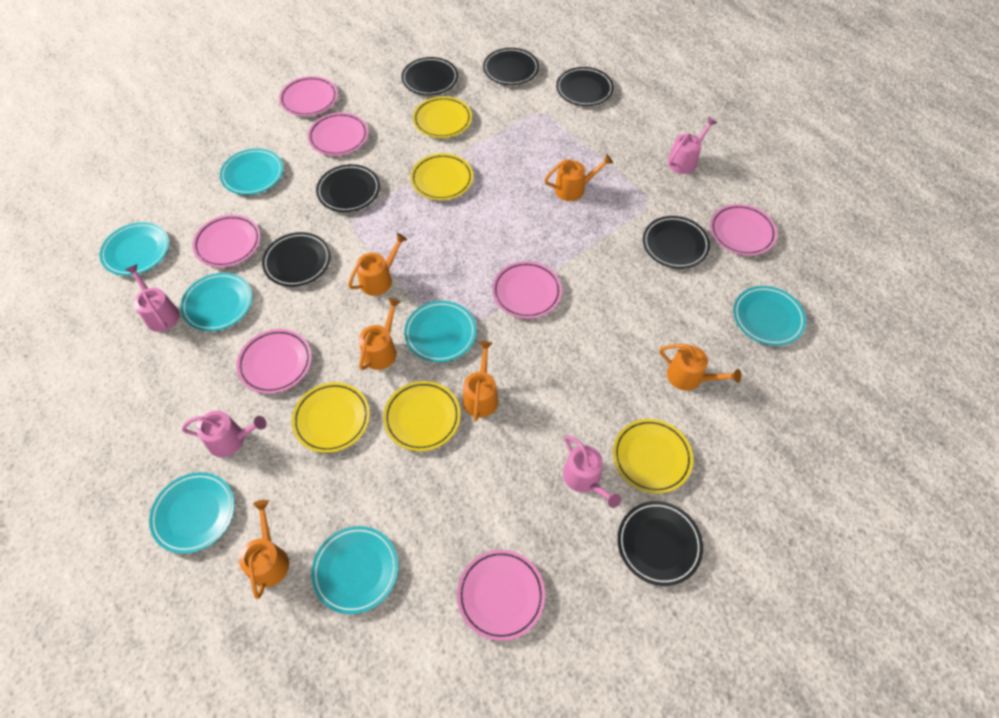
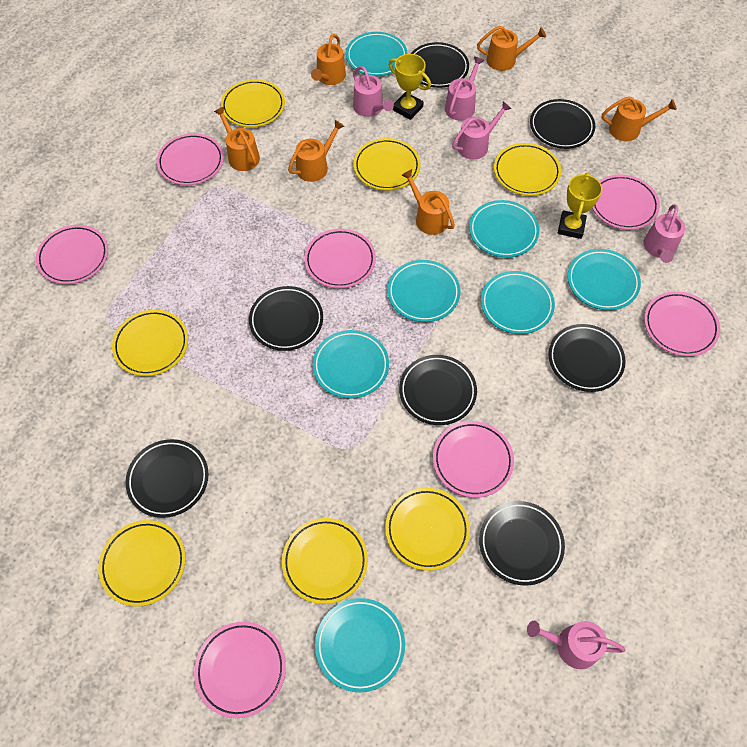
pink watering can: 4 -> 5
yellow plate: 5 -> 7
yellow trophy: 0 -> 2

